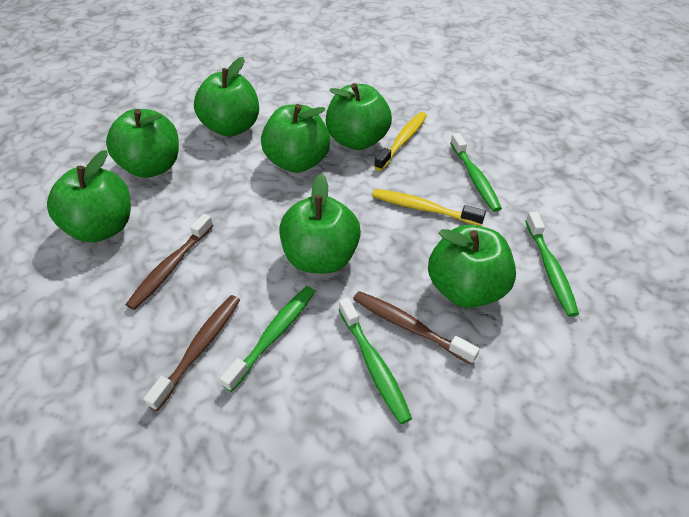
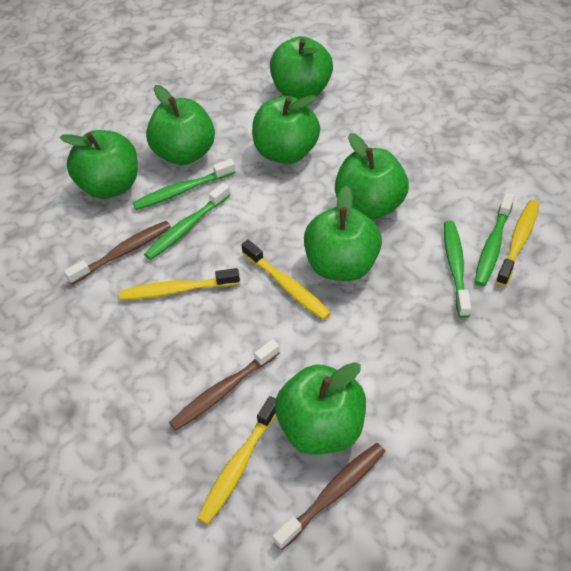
yellow toothbrush: 2 -> 4

